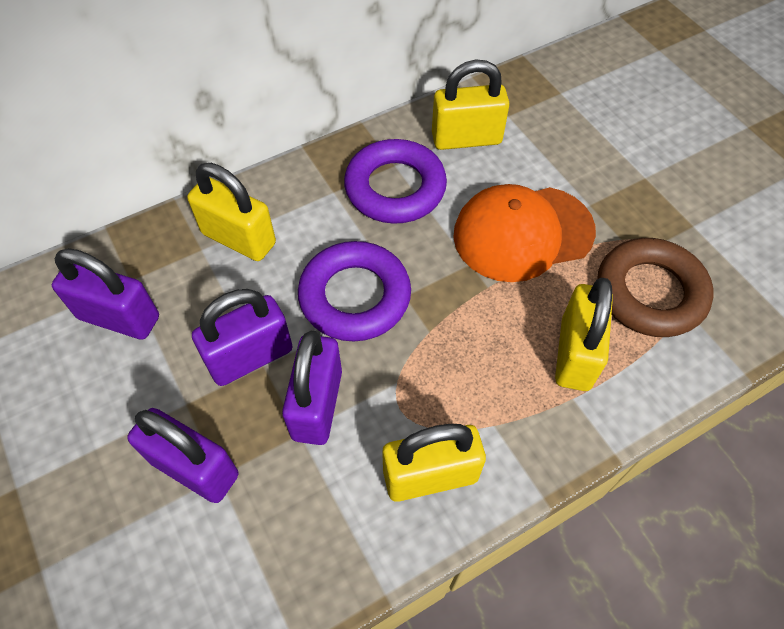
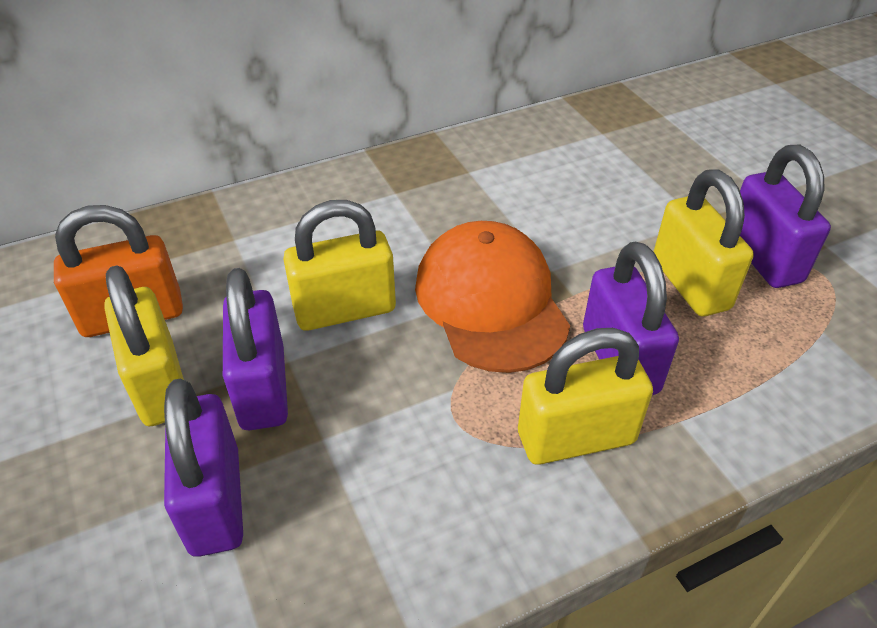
brown ring: 1 -> 0
orange padlock: 0 -> 1
purple ring: 2 -> 0

